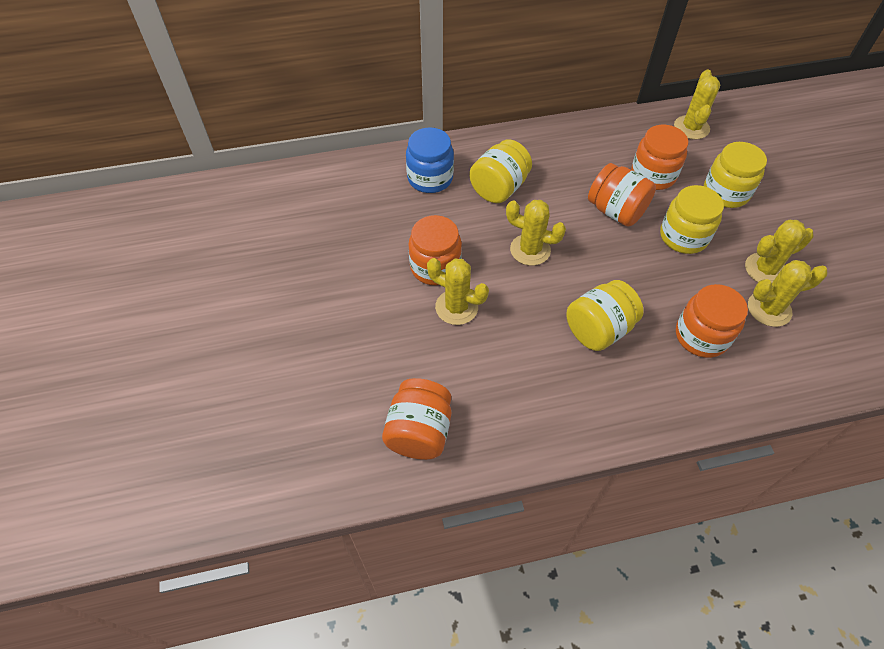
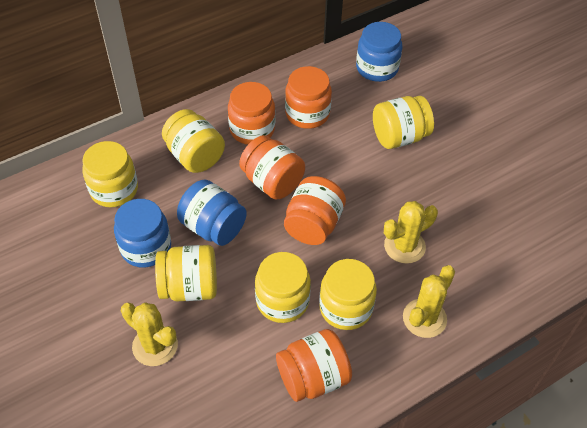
blue jar: 1 -> 3
yellow cactus: 5 -> 3
yellow jar: 4 -> 6

